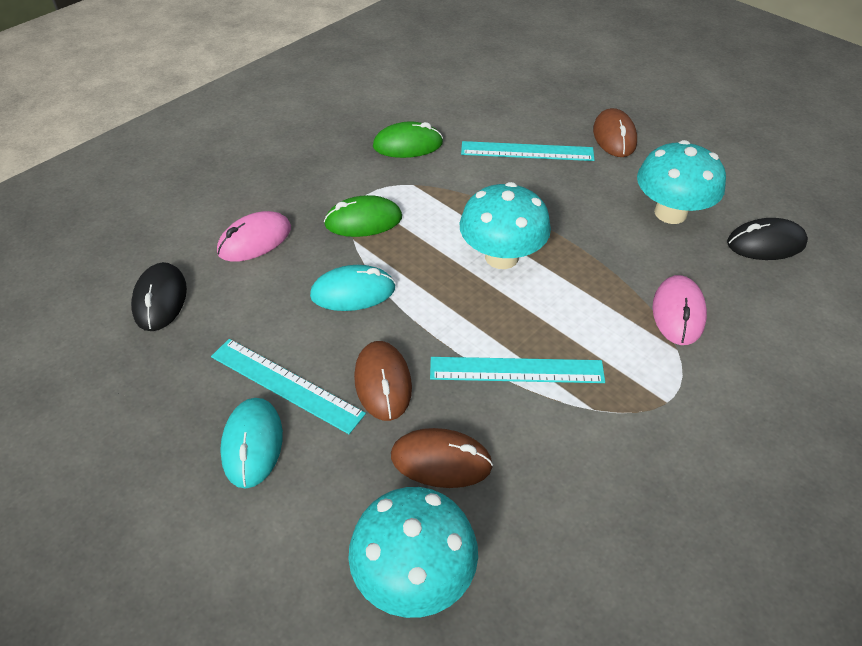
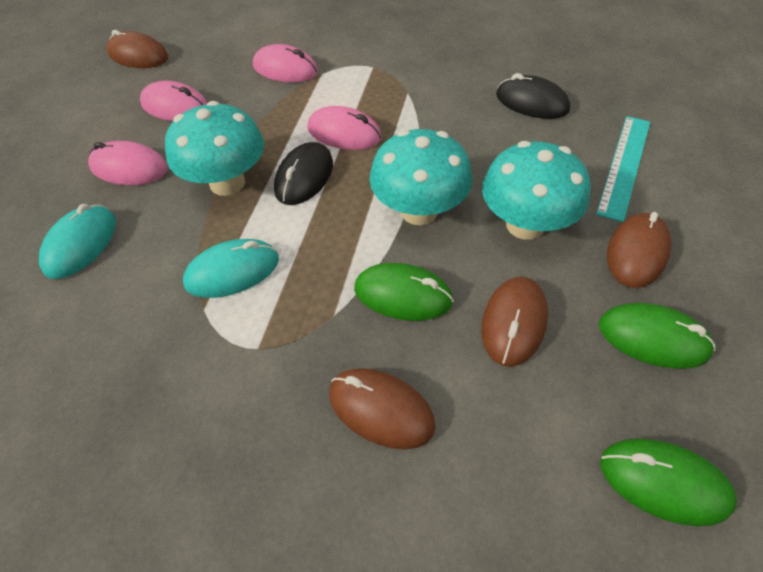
brown mouse: 3 -> 4
green mouse: 2 -> 3
pink mouse: 2 -> 4
turquoise ruler: 3 -> 1

